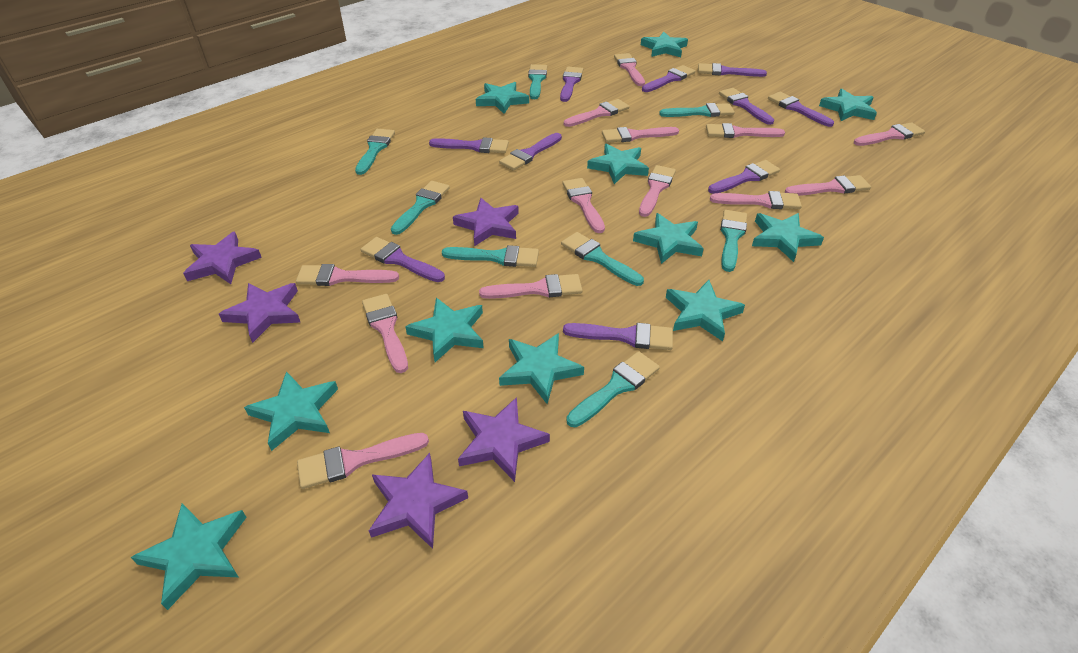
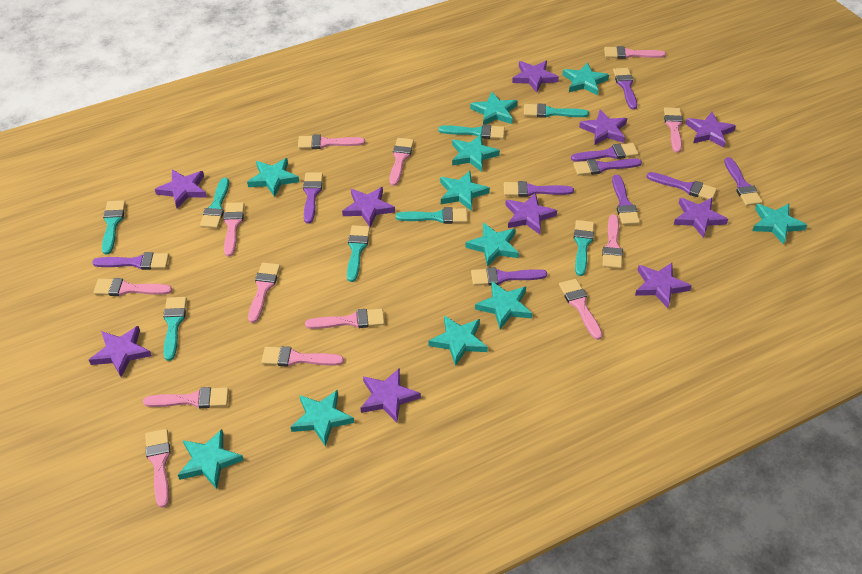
purple star: 5 -> 10

